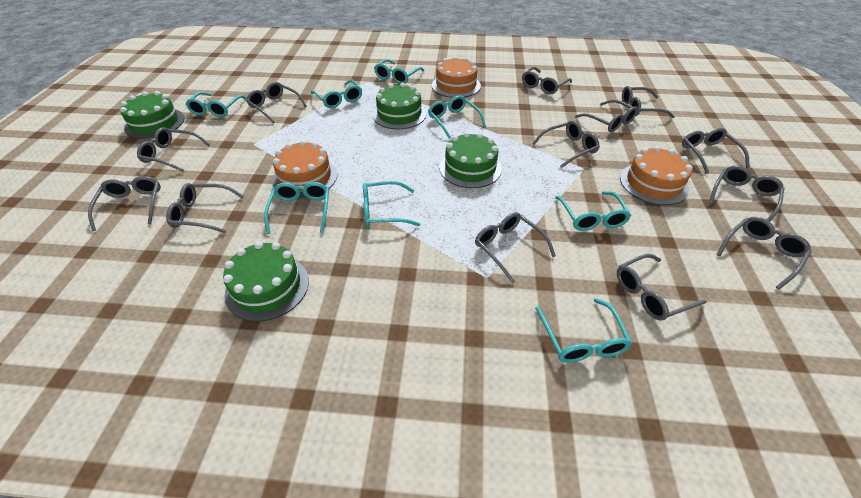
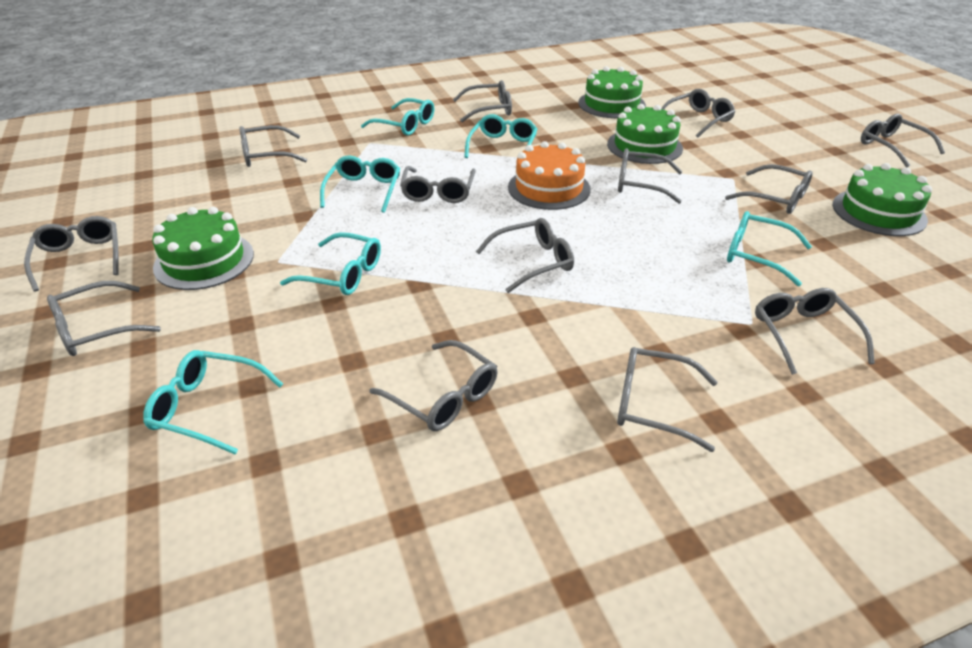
orange cake: 3 -> 1
turquoise glasses: 8 -> 6

